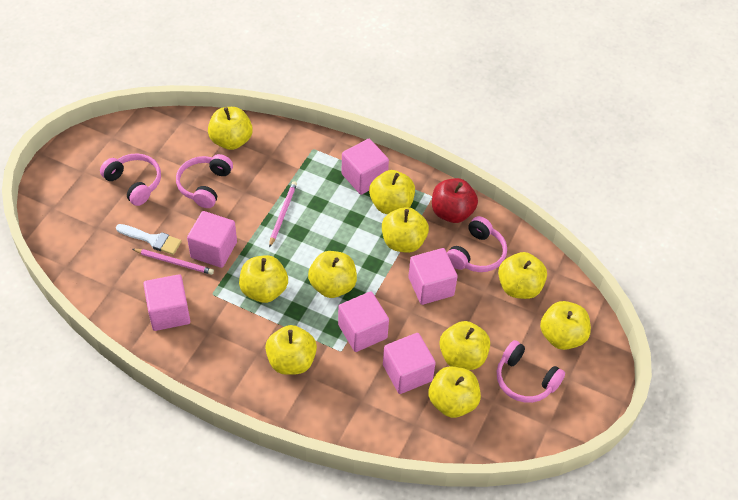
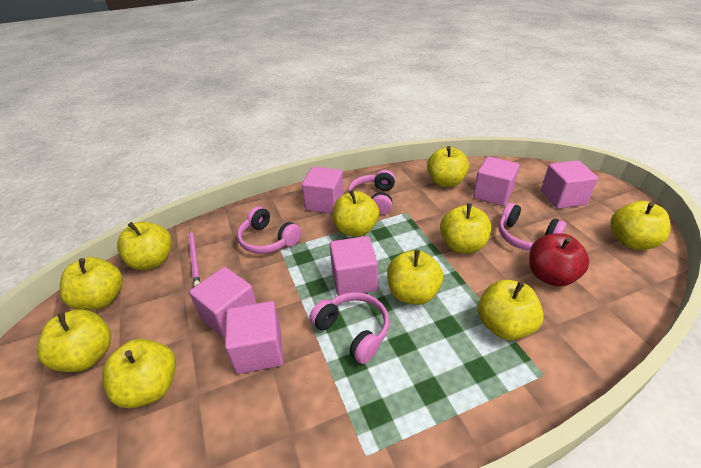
pink pencil: 2 -> 1
white brush: 1 -> 0

